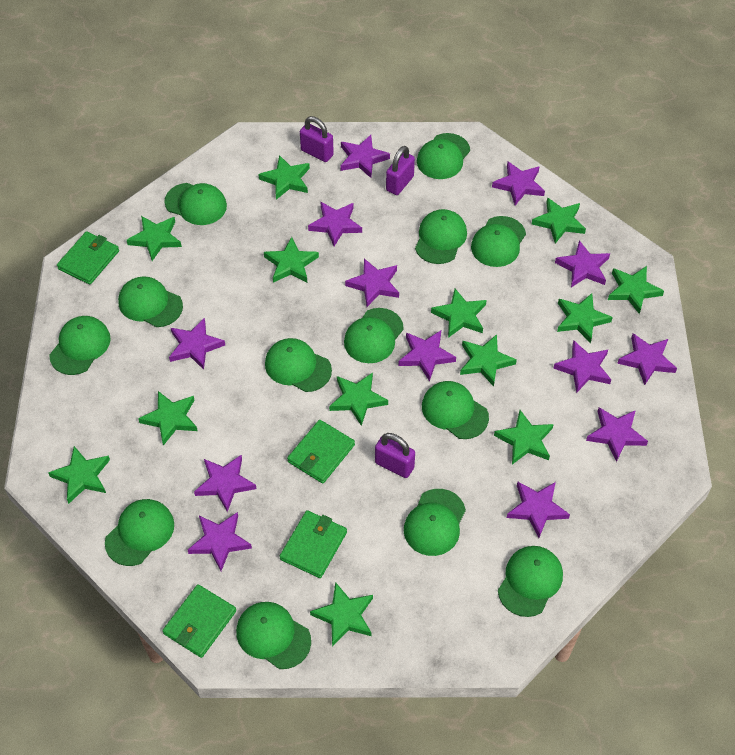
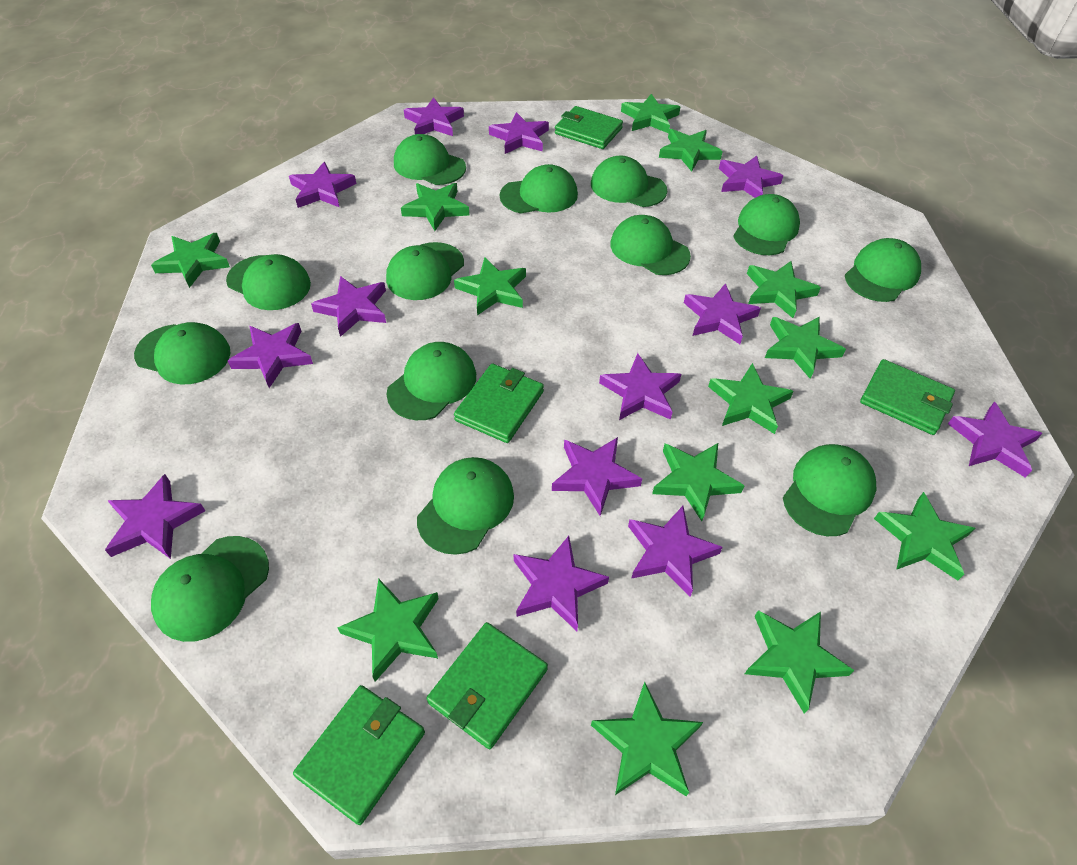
green wallet: 4 -> 5
purple padlock: 3 -> 0

